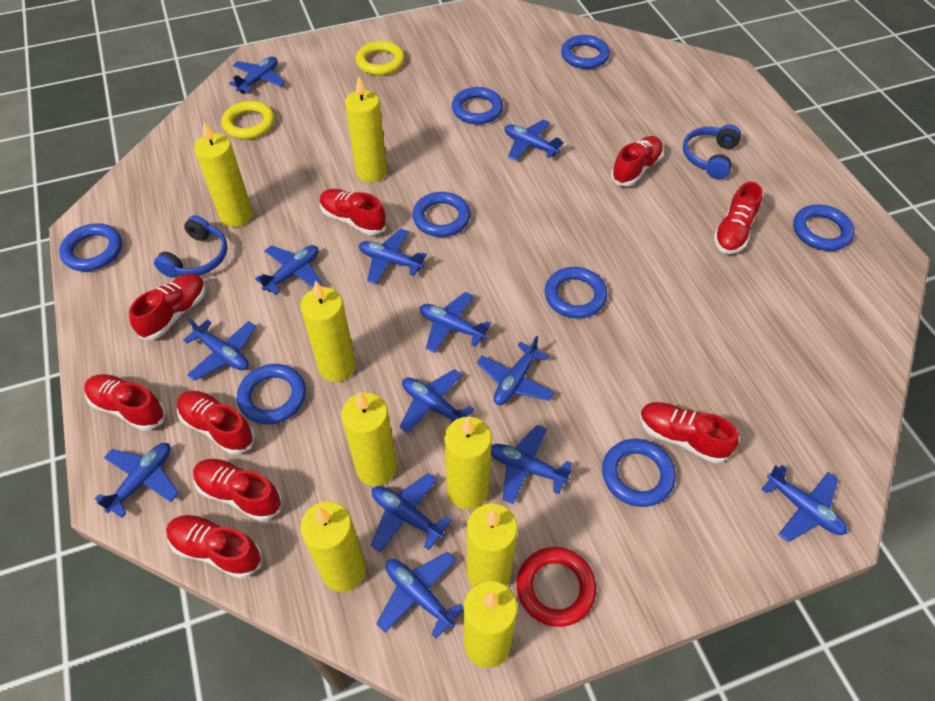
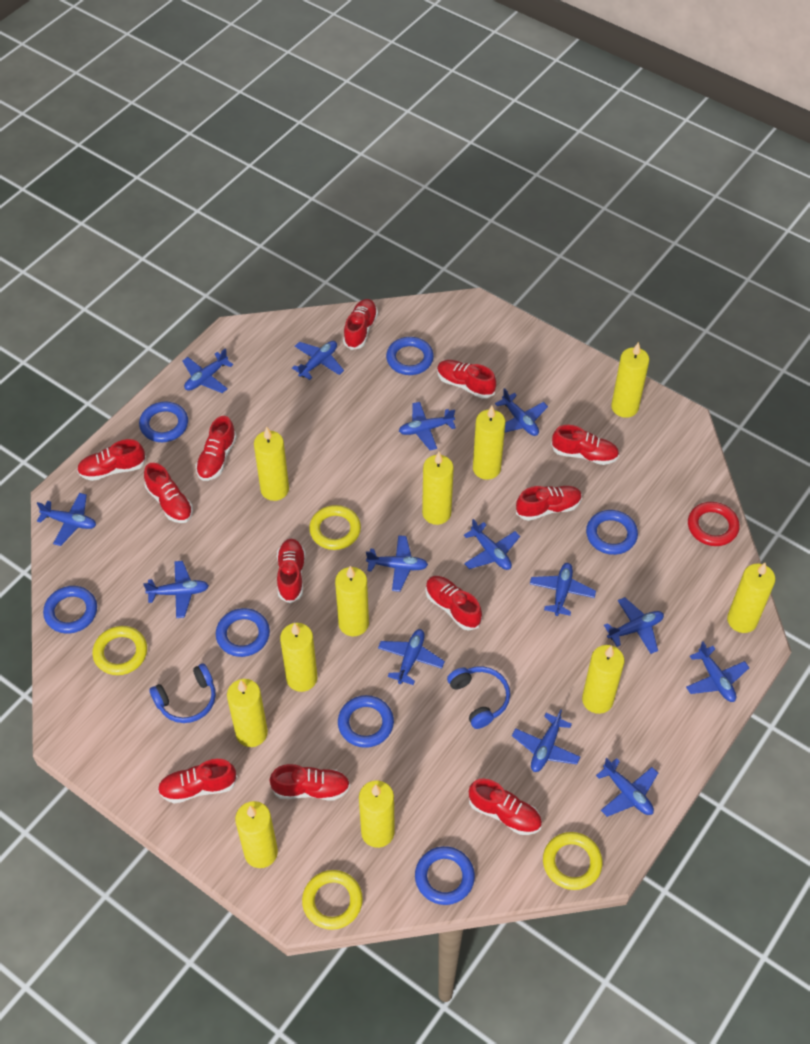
blue plane: 13 -> 14
blue ring: 8 -> 7
red shoe: 9 -> 12
yellow candle: 8 -> 11
yellow ring: 2 -> 4

